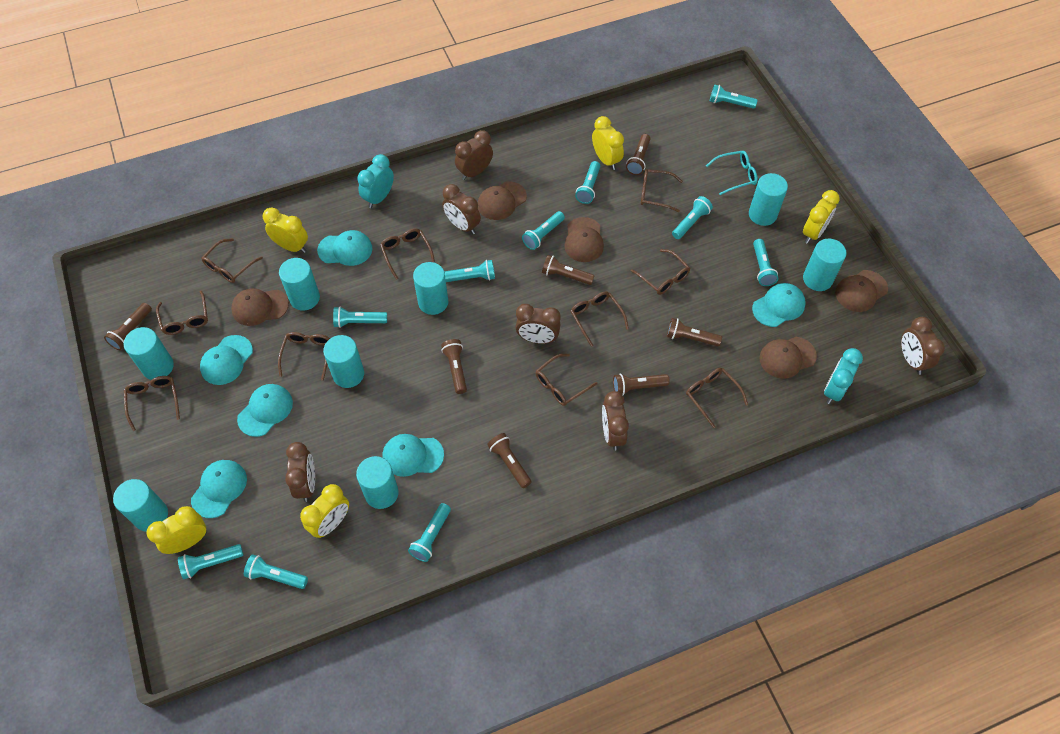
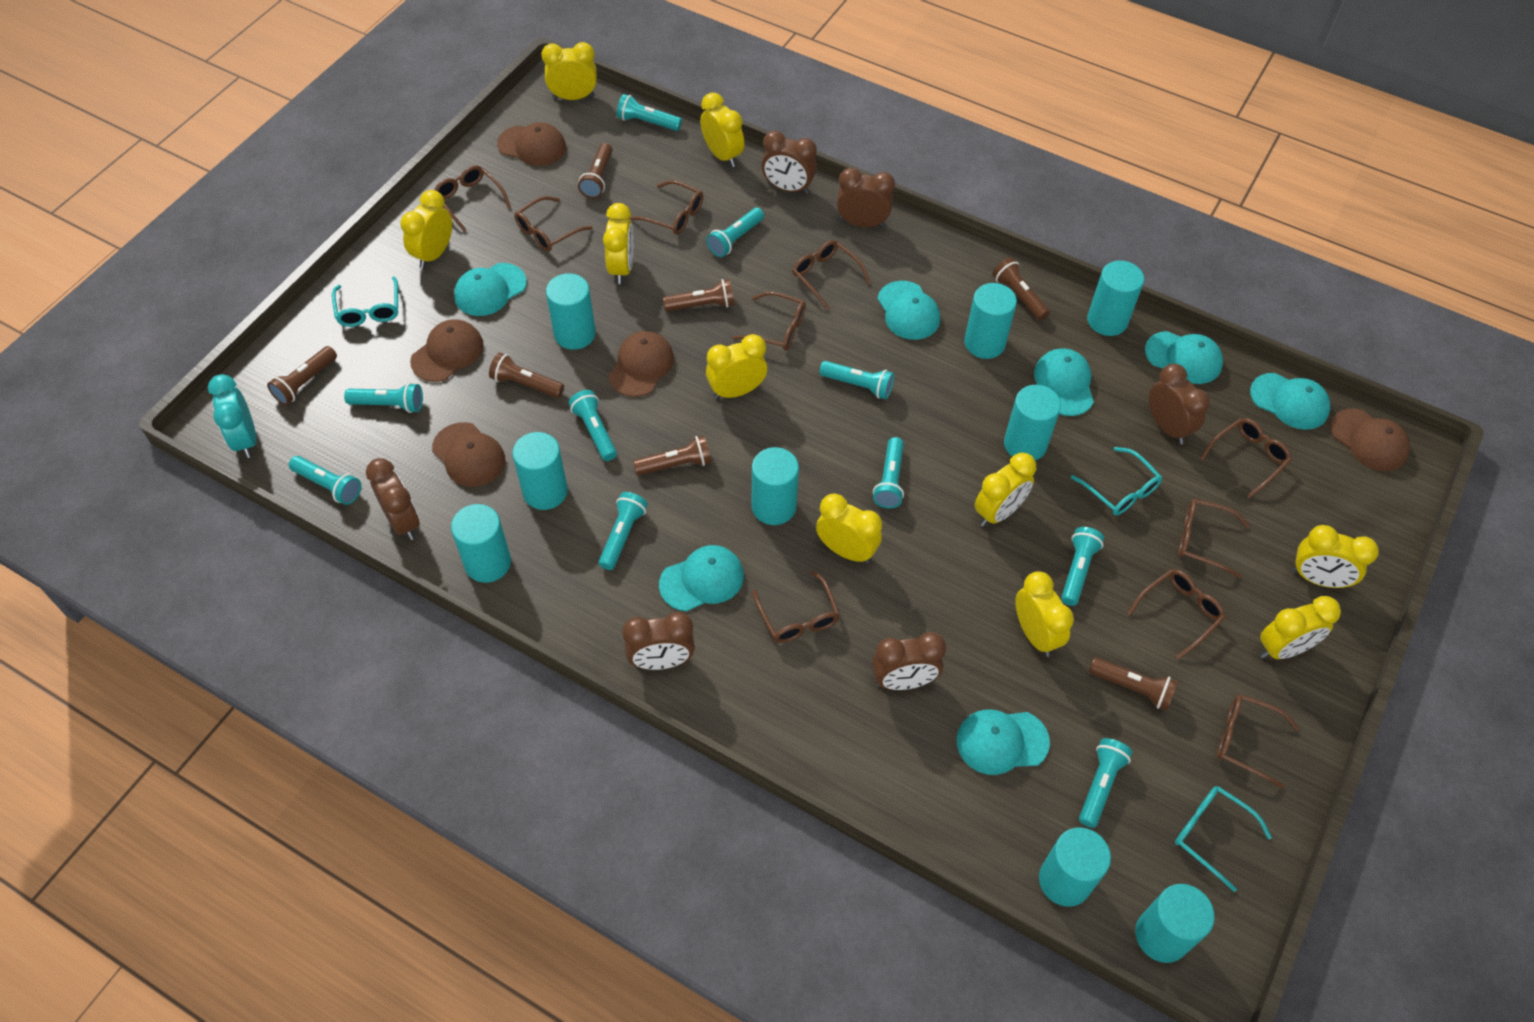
turquoise cap: 6 -> 7
turquoise clock: 2 -> 1
turquoise cylinder: 8 -> 9
turquoise glasses: 1 -> 3
yellow clock: 5 -> 10

